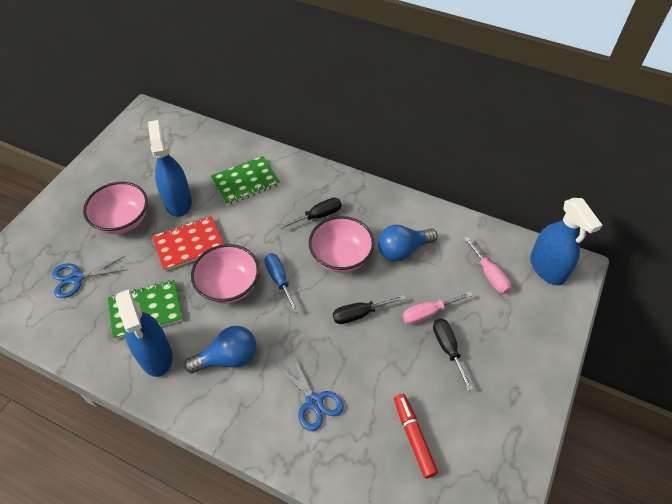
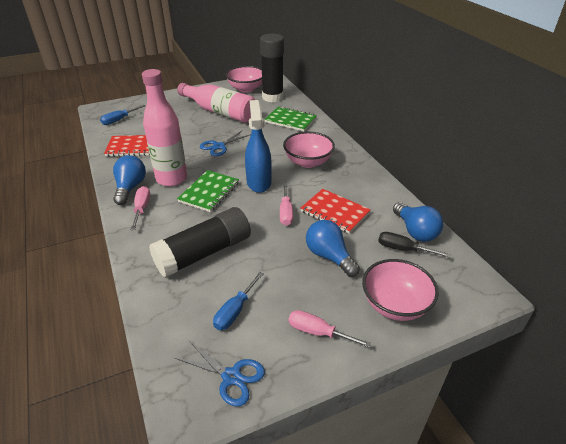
black glue stick: 0 -> 2
black screwdriver: 3 -> 1
blue light bulb: 2 -> 3
blue screwdriver: 1 -> 2
blue spray bottle: 3 -> 1
pink bottle: 0 -> 2
pink screwdriver: 2 -> 3
red marker: 1 -> 0
red notebook: 1 -> 2

